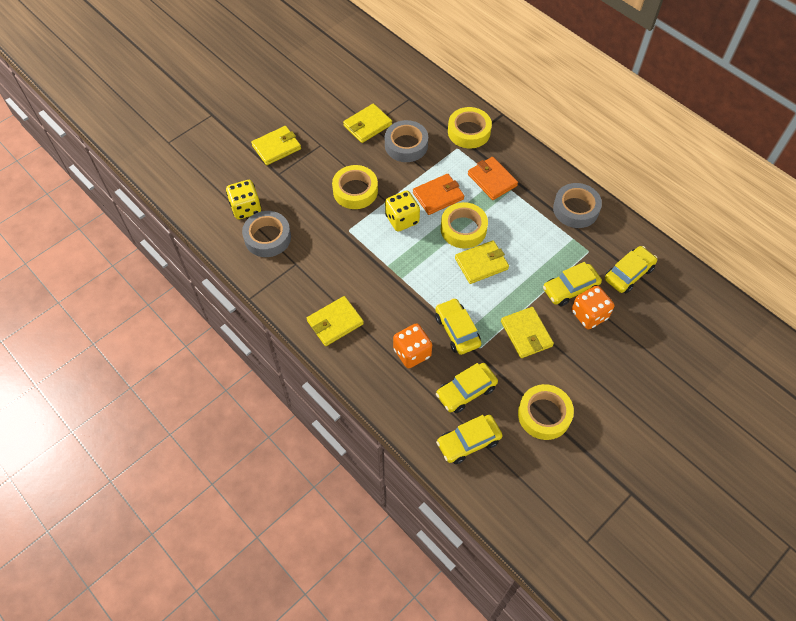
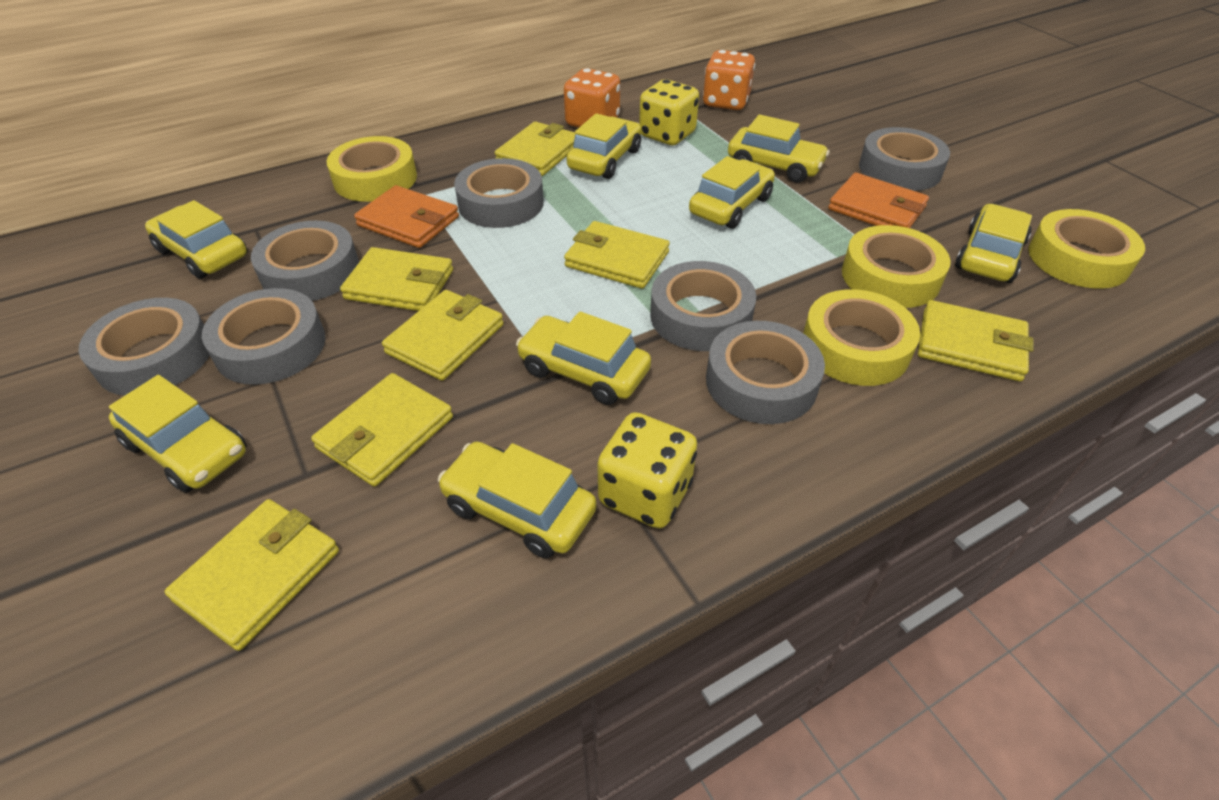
grey tape: 3 -> 7
yellow car: 5 -> 8
yellow wallet: 5 -> 7

